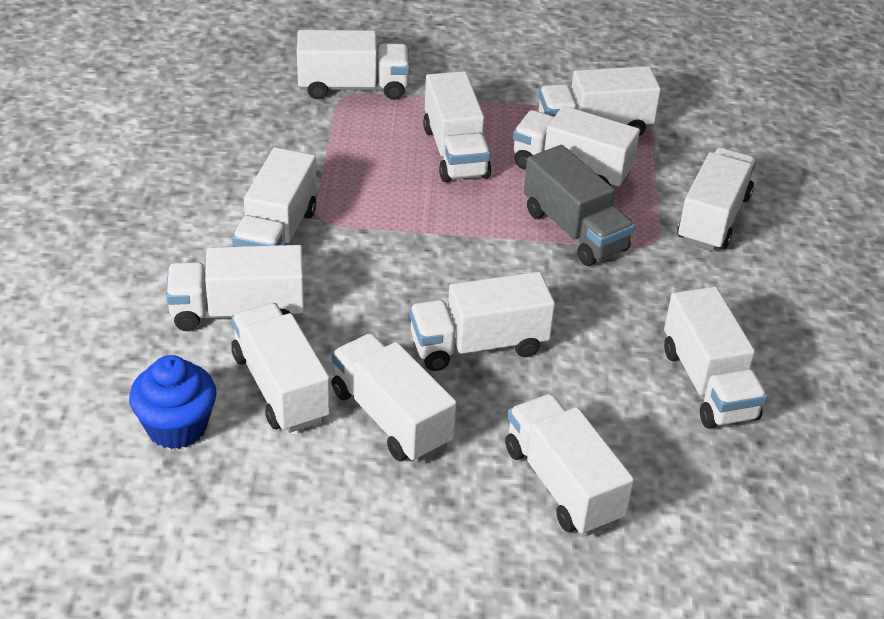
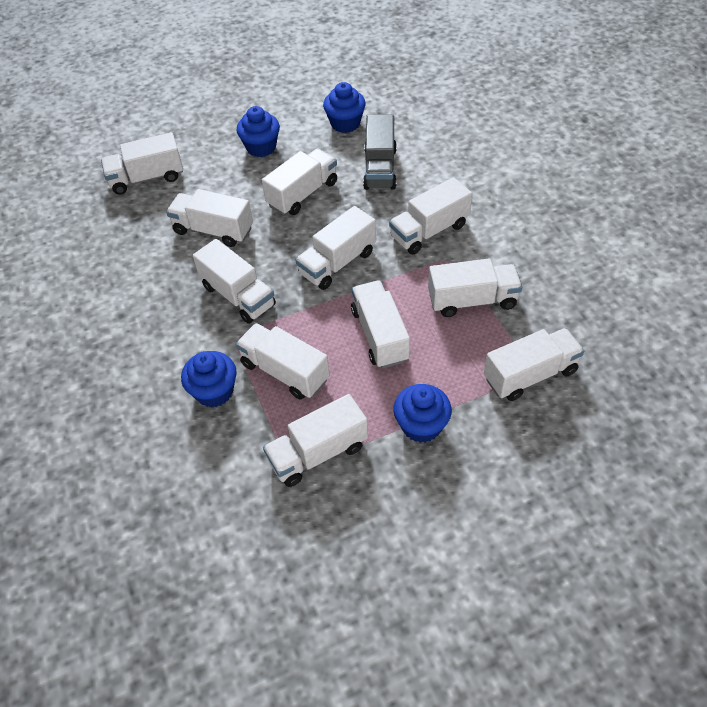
blue cupcake: 1 -> 4
white truck: 12 -> 11

